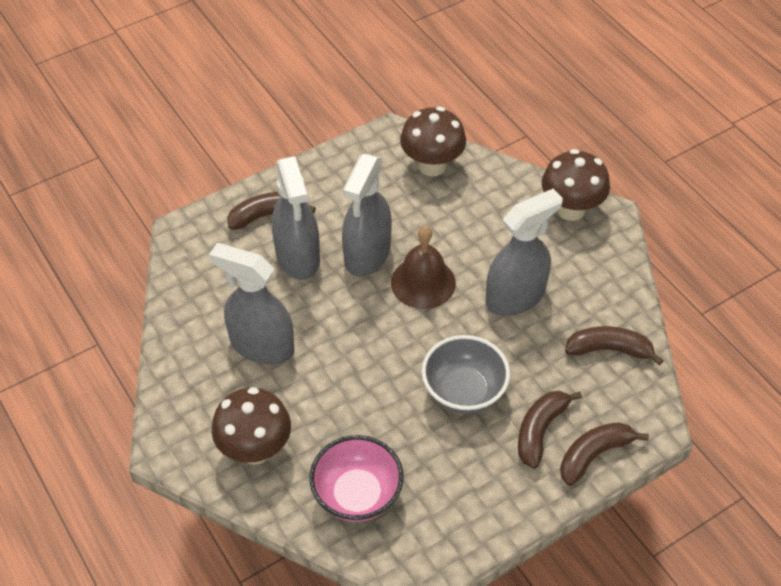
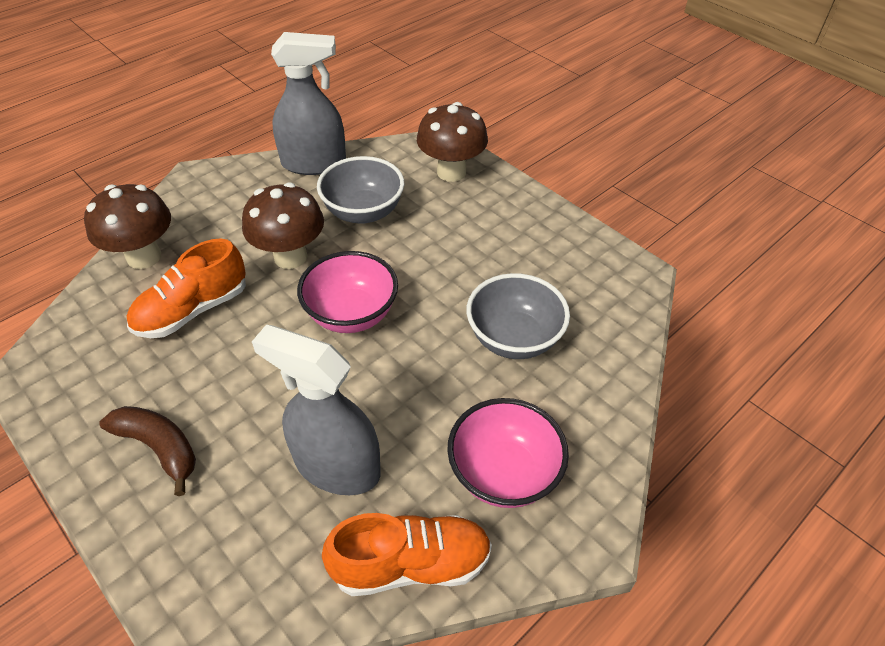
brown banana: 4 -> 1
brown bell: 1 -> 0
grey bowl: 1 -> 2
grey spray bottle: 4 -> 2
orange shoe: 0 -> 2
pink bowl: 1 -> 2

